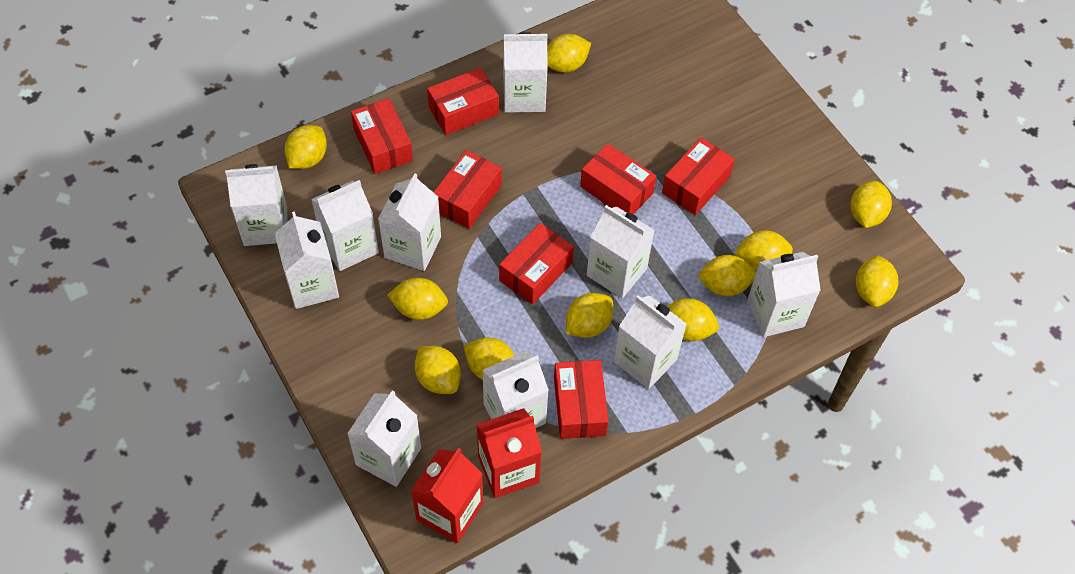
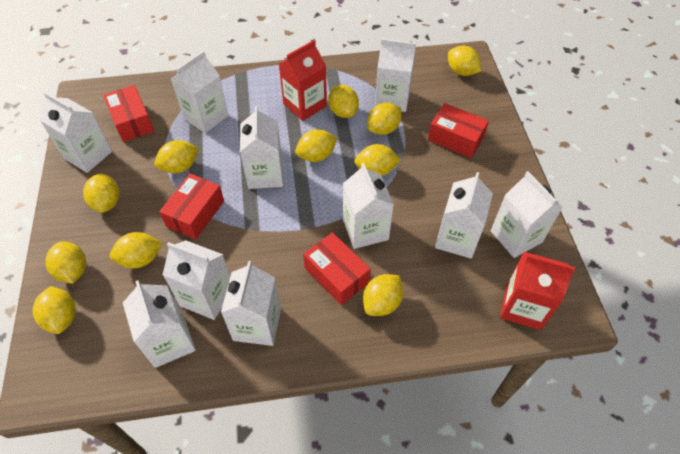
red box: 7 -> 4

